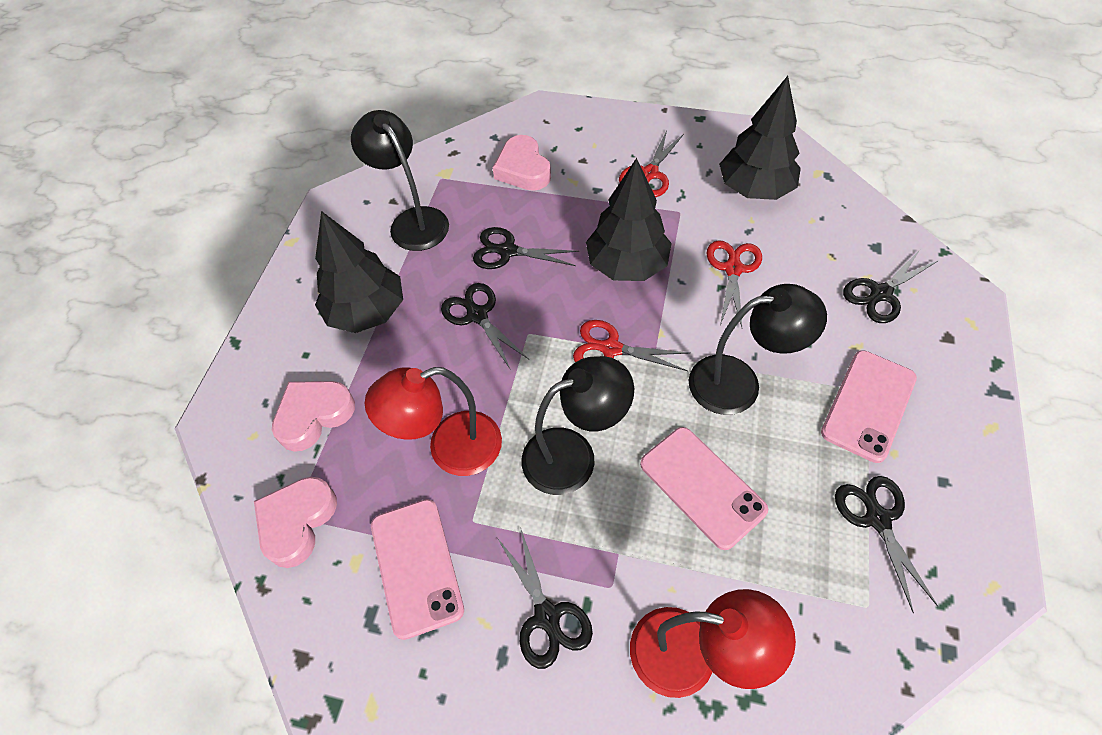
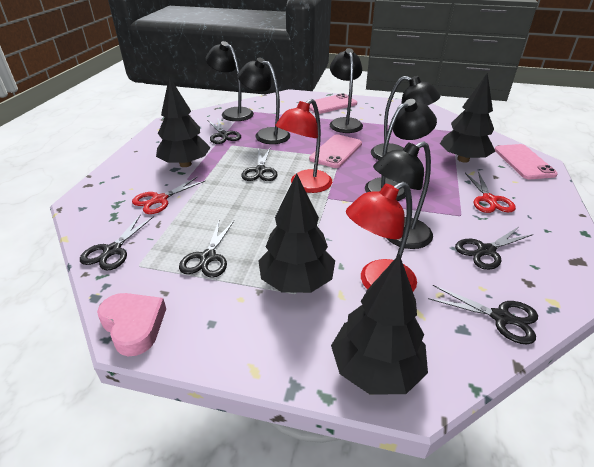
black lamp: 3 -> 6
black scissors: 5 -> 6
black tree: 3 -> 4
pink heart: 3 -> 1
red scissors: 3 -> 2

